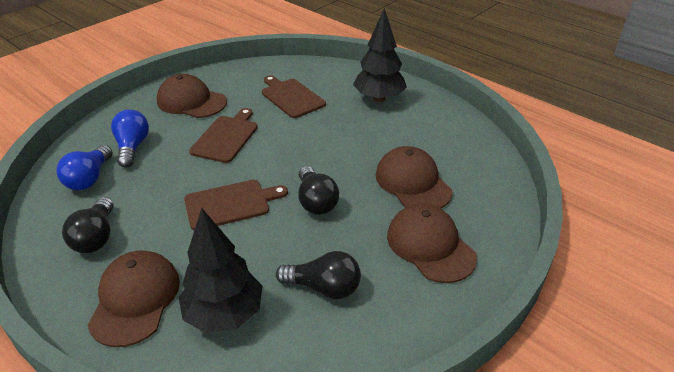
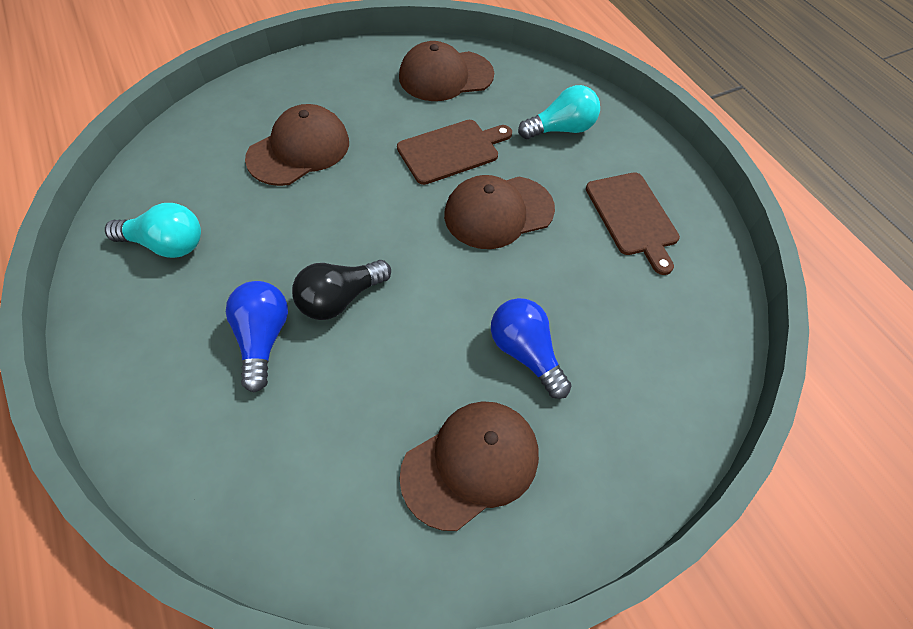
black light bulb: 3 -> 1
black tree: 2 -> 0
brown cutting board: 3 -> 2
turquoise light bulb: 0 -> 2

